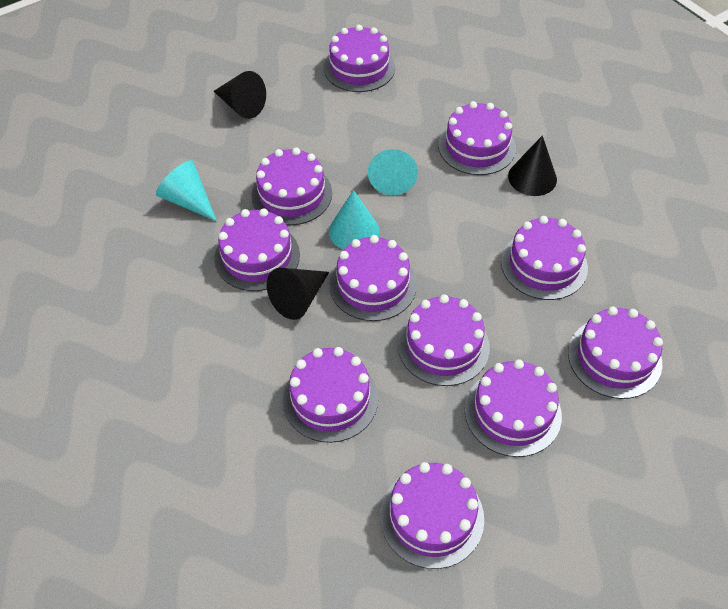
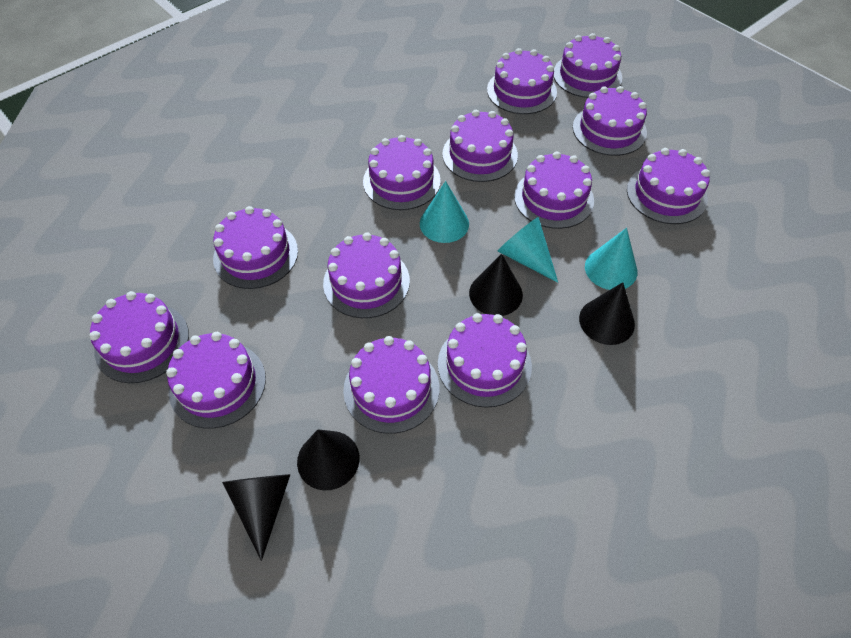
black cone: 3 -> 4
purple cake: 11 -> 13

